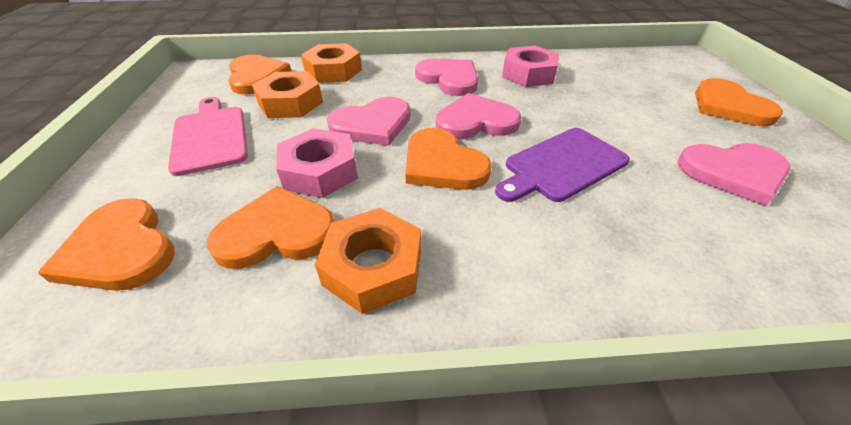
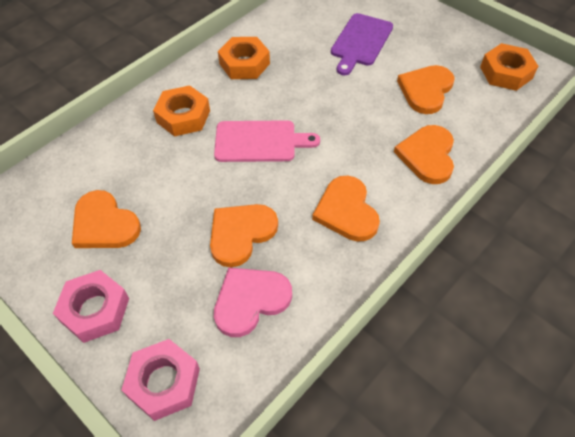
pink heart: 4 -> 1

